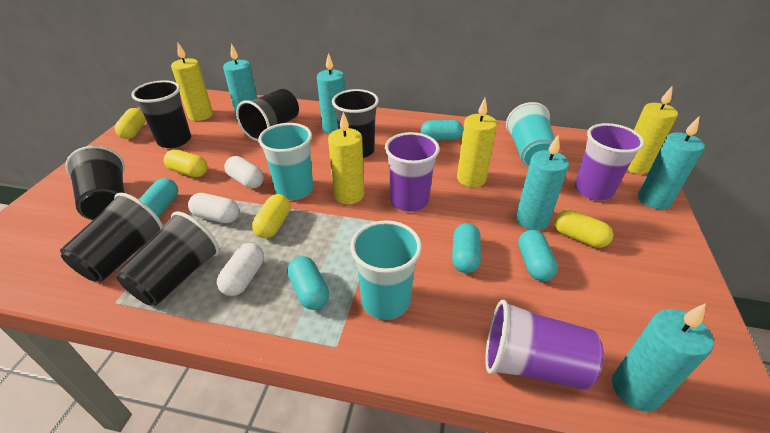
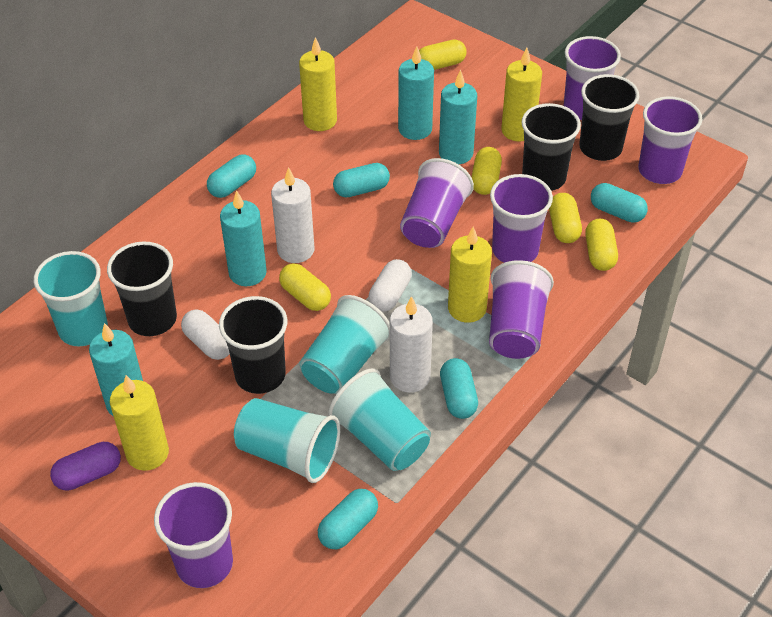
black cup: 6 -> 4
purple capsule: 0 -> 1
purple cup: 3 -> 6
turquoise candle: 5 -> 4
turquoise cup: 3 -> 4
white candle: 0 -> 2
white capsule: 3 -> 2
yellow capsule: 4 -> 5

